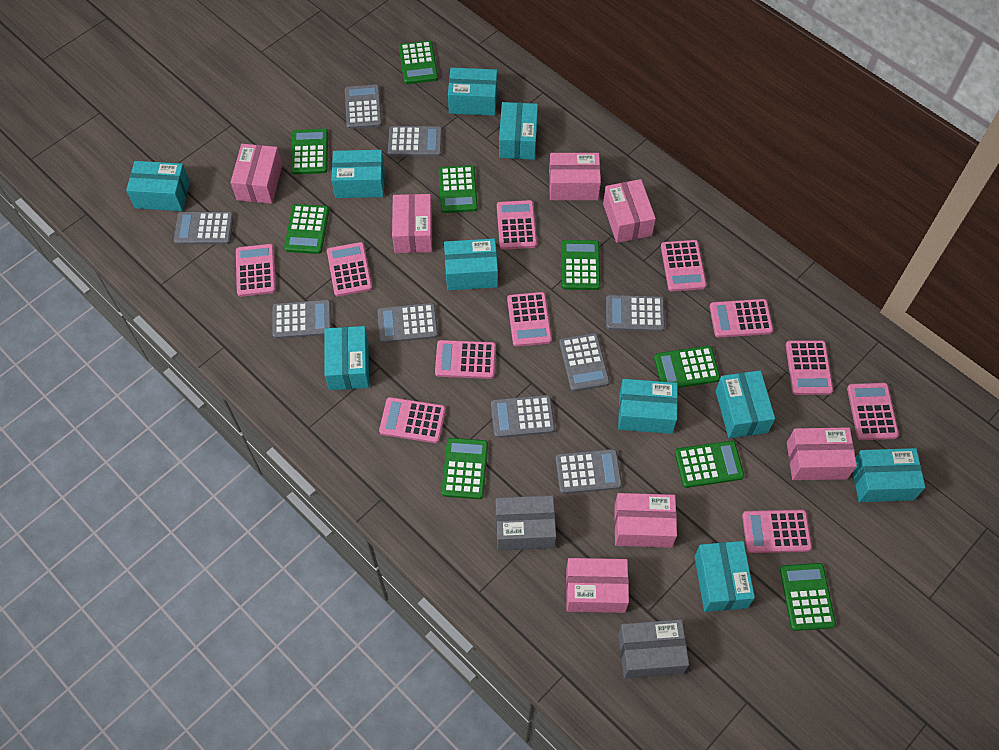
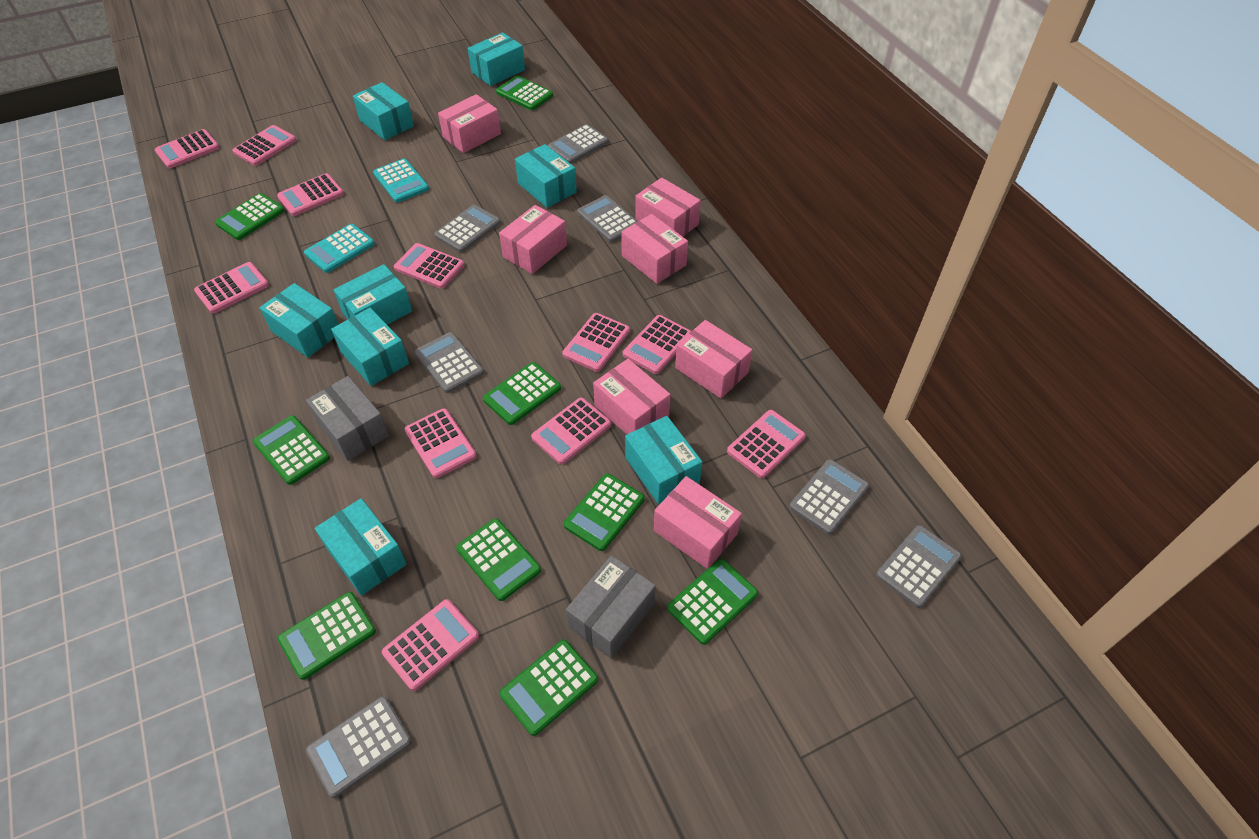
grey calculator: 9 -> 7
turquoise box: 10 -> 8
turquoise calculator: 0 -> 2

